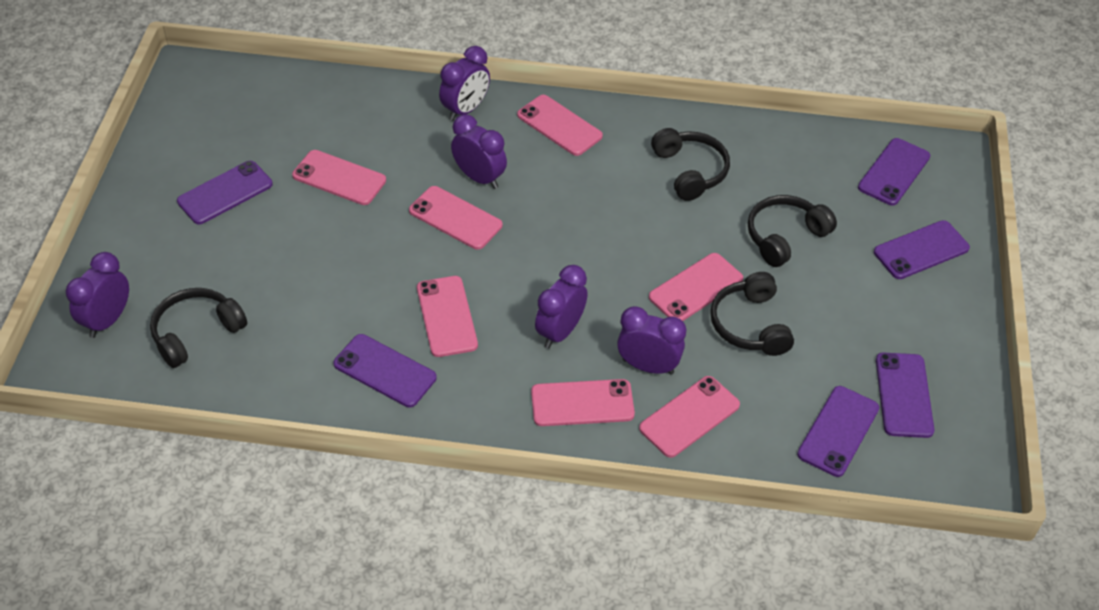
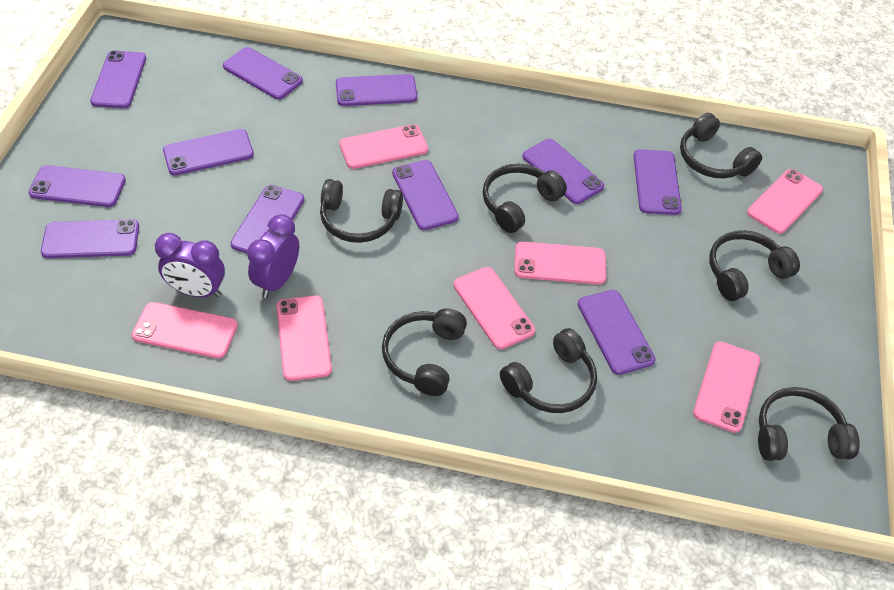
black headphones: 4 -> 7
purple clock: 5 -> 2
purple phone: 6 -> 11

